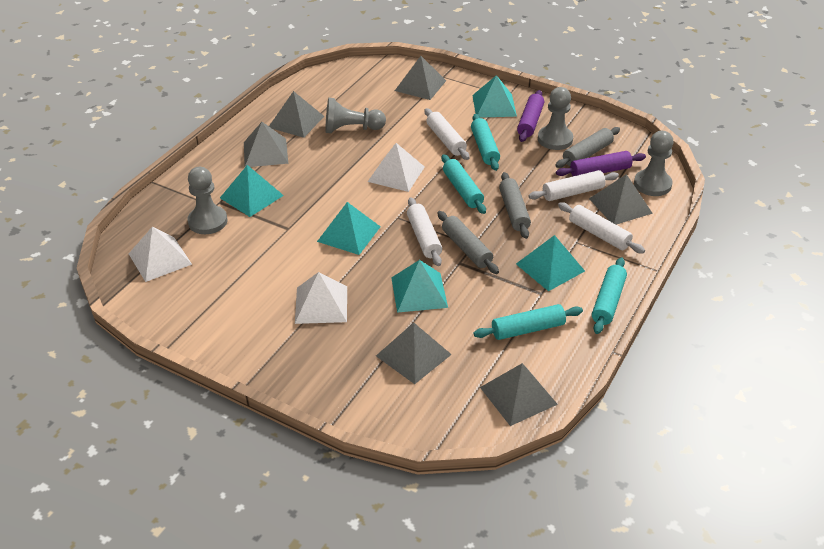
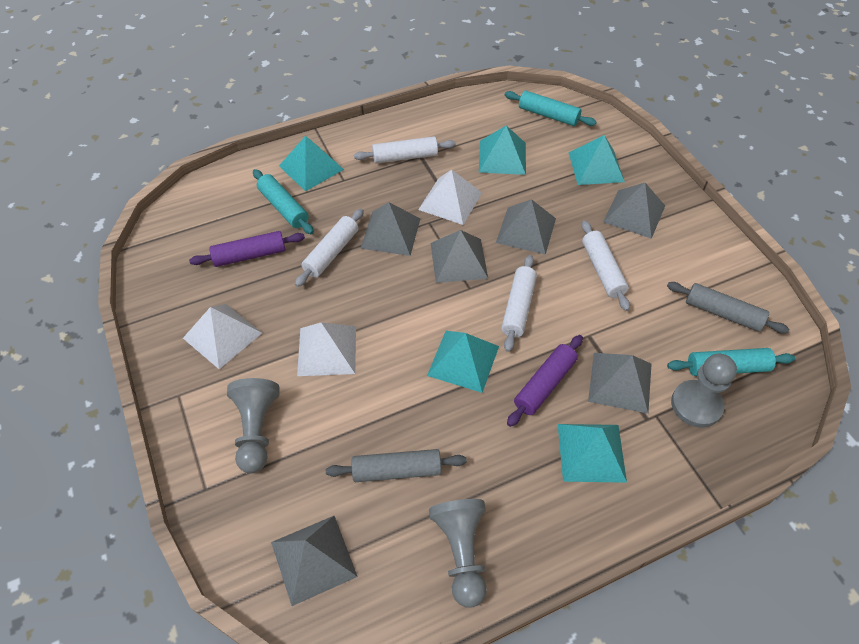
grey pawn: 4 -> 3
grey rolling pin: 3 -> 2
turquoise rolling pin: 4 -> 3

